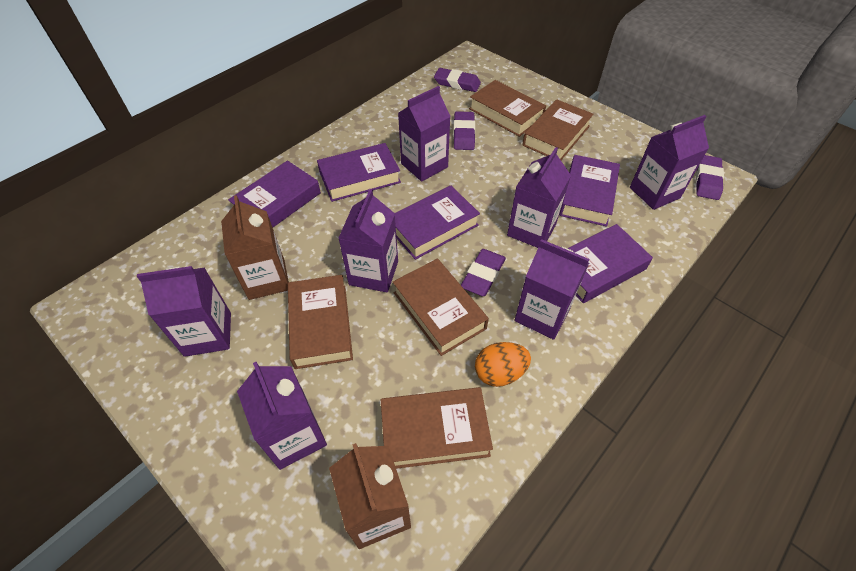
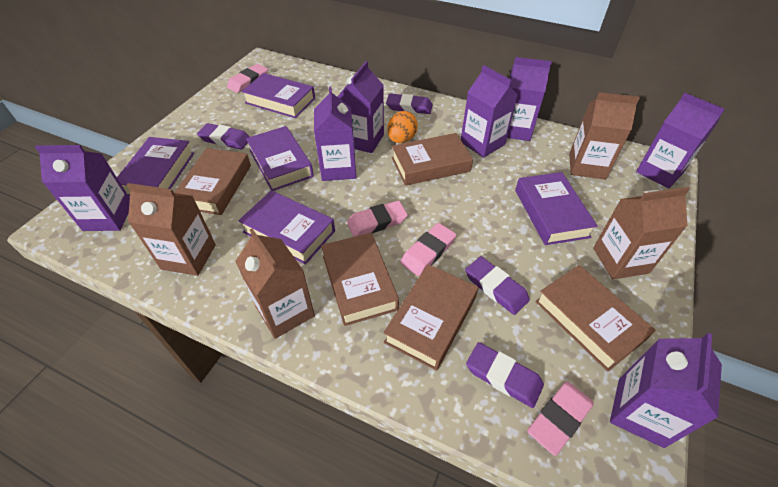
brown carton: 2 -> 4
pink eraser: 0 -> 4

